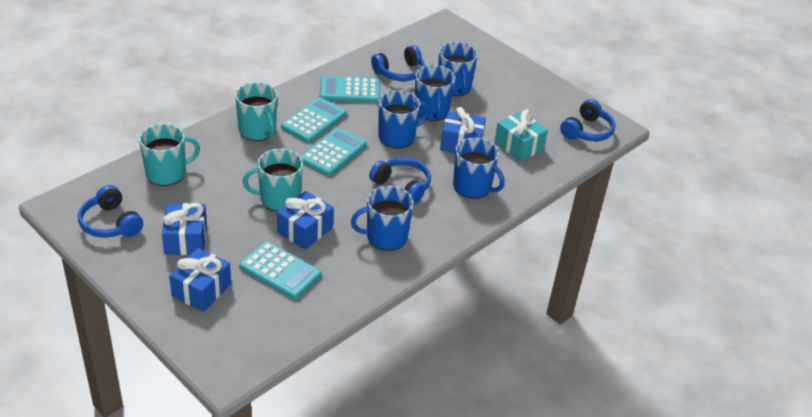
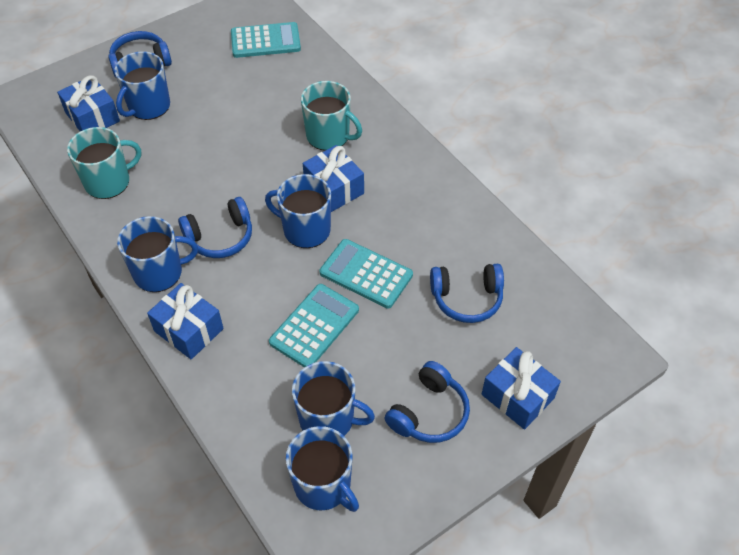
turquoise calculator: 4 -> 3
turquoise gift: 1 -> 0
turquoise mug: 3 -> 2

